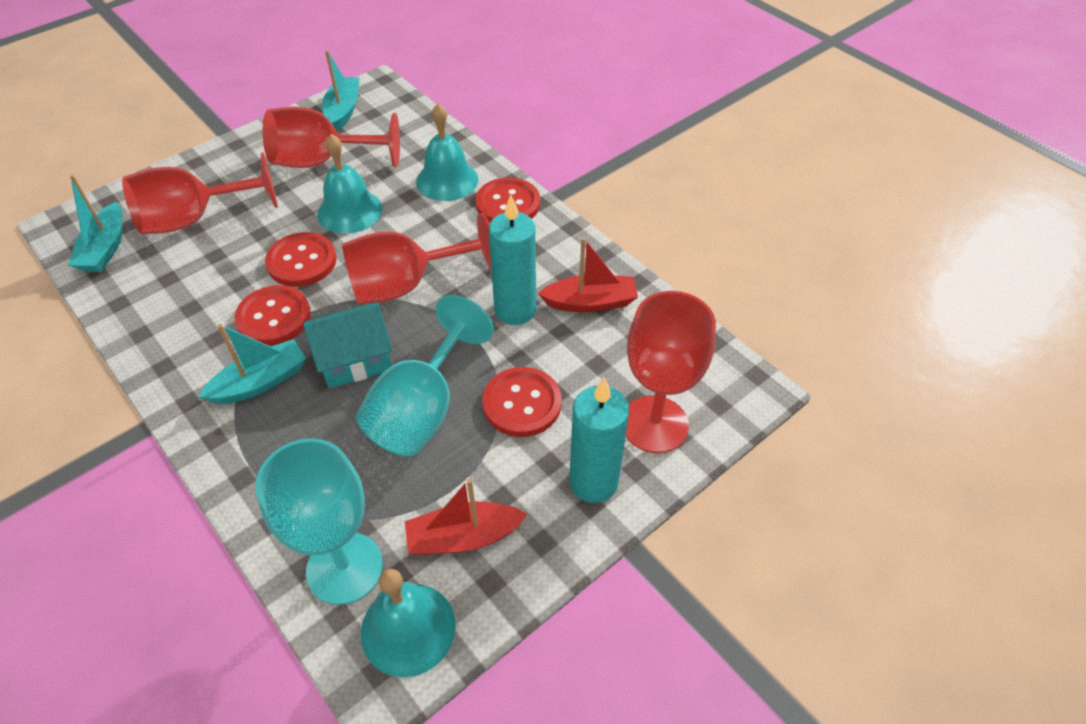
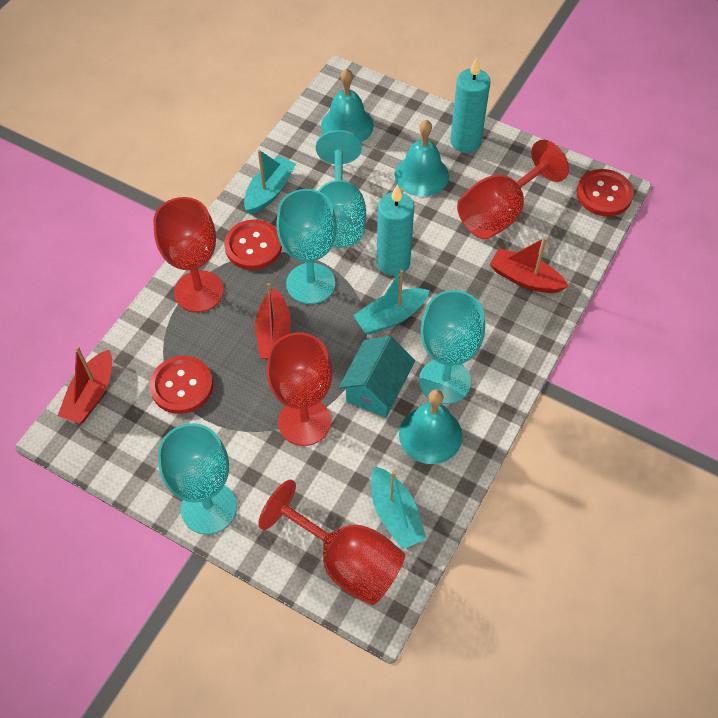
red boat: 2 -> 3
red button: 4 -> 3
turquoise goblet: 2 -> 4

